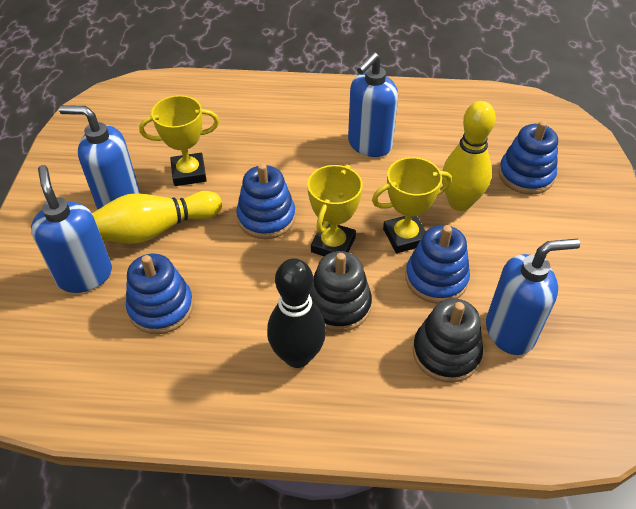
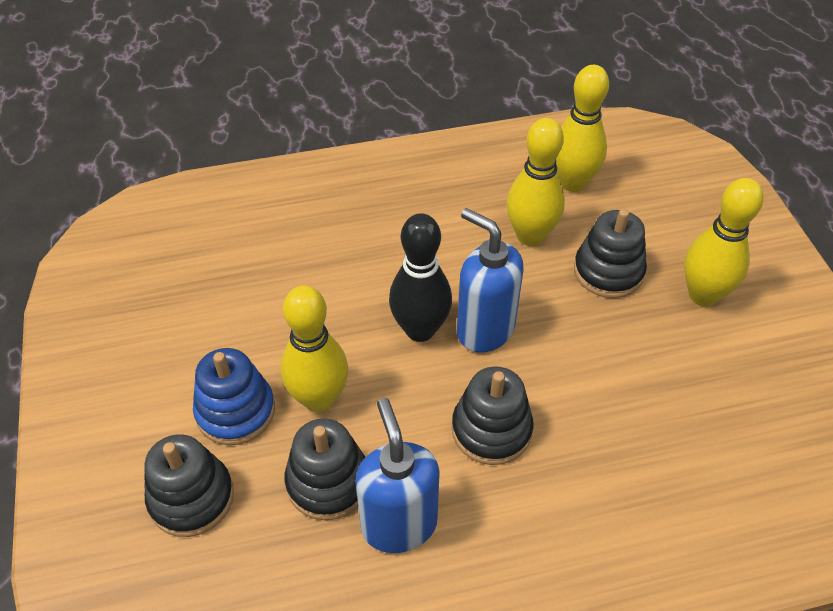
black stacking toy: 2 -> 4
blue soap dispenser: 4 -> 2
blue stacking toy: 4 -> 1
yellow bowling pin: 2 -> 4
yellow trophy: 3 -> 0

